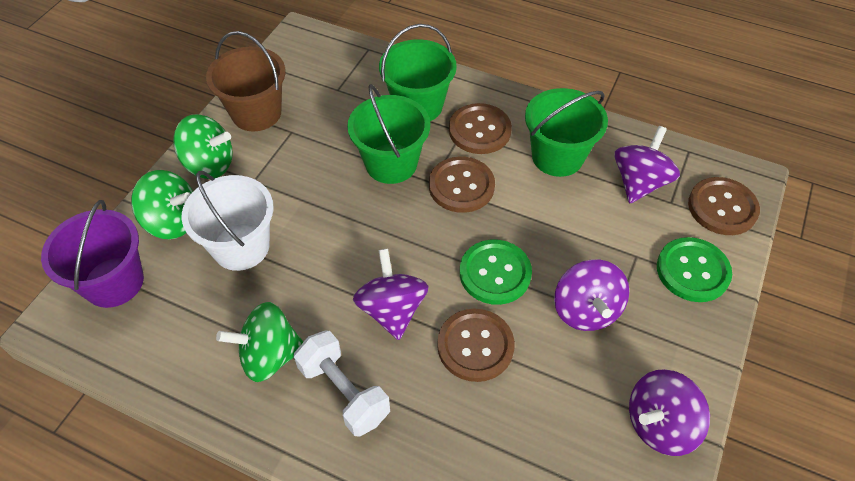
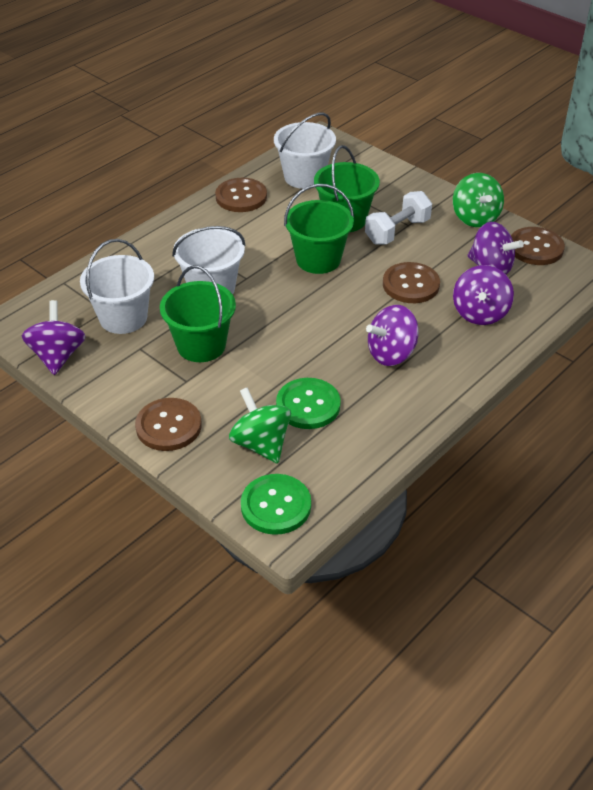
brown bucket: 1 -> 0
green spinning top: 3 -> 2
purple bucket: 1 -> 0
white bucket: 1 -> 3

